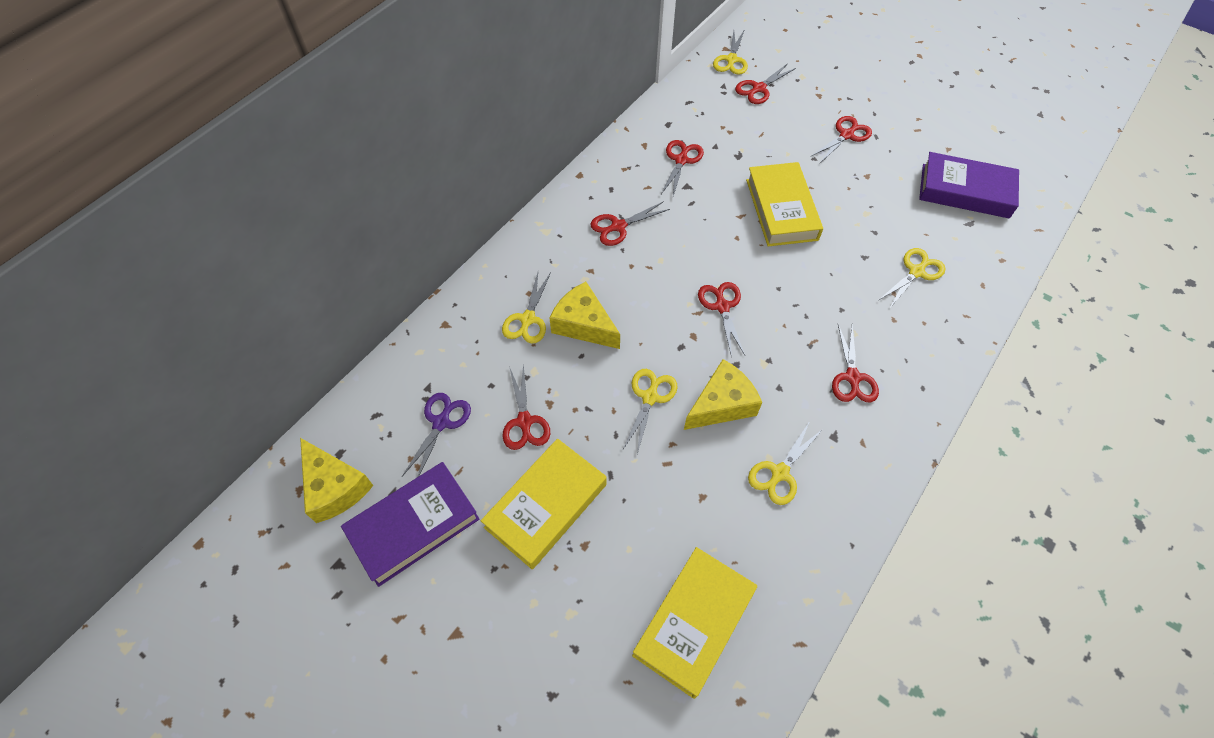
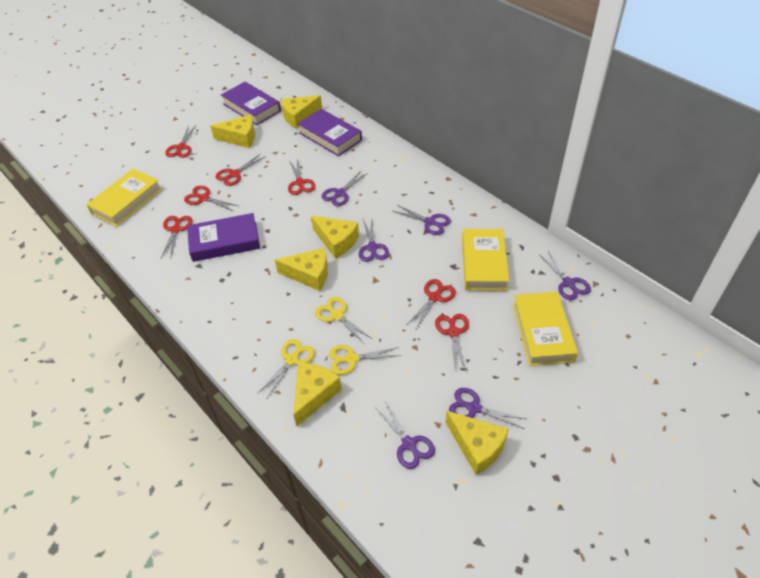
purple book: 2 -> 3
purple scissors: 1 -> 6
yellow cheese: 3 -> 6
yellow scissors: 5 -> 3

